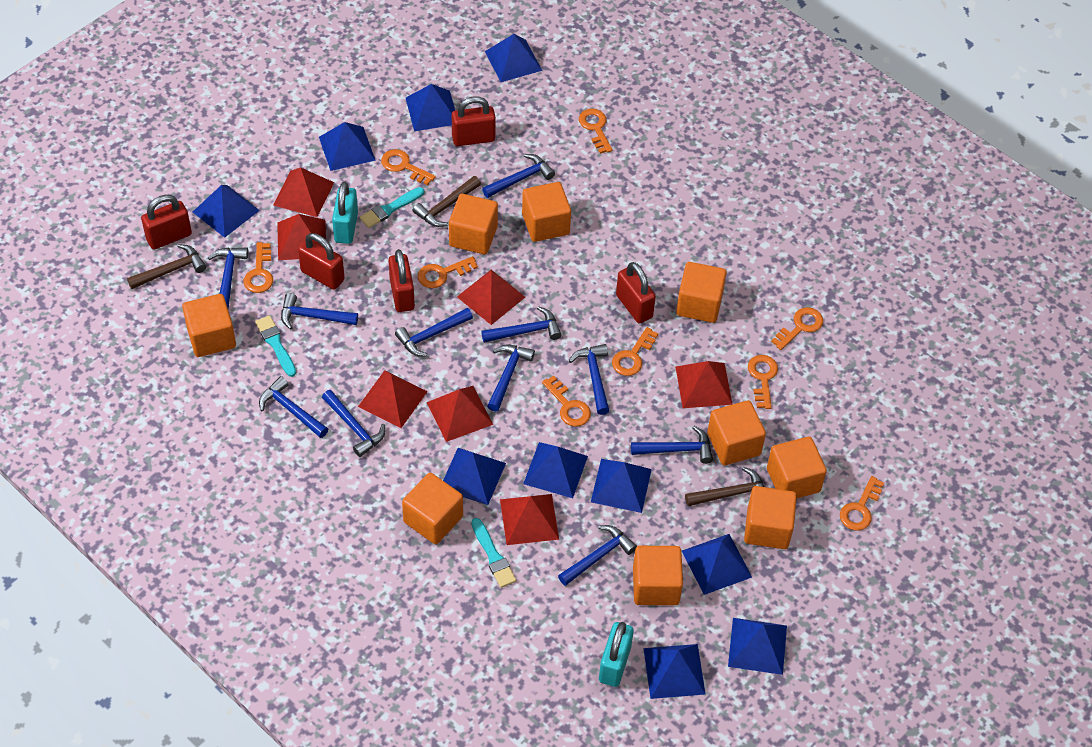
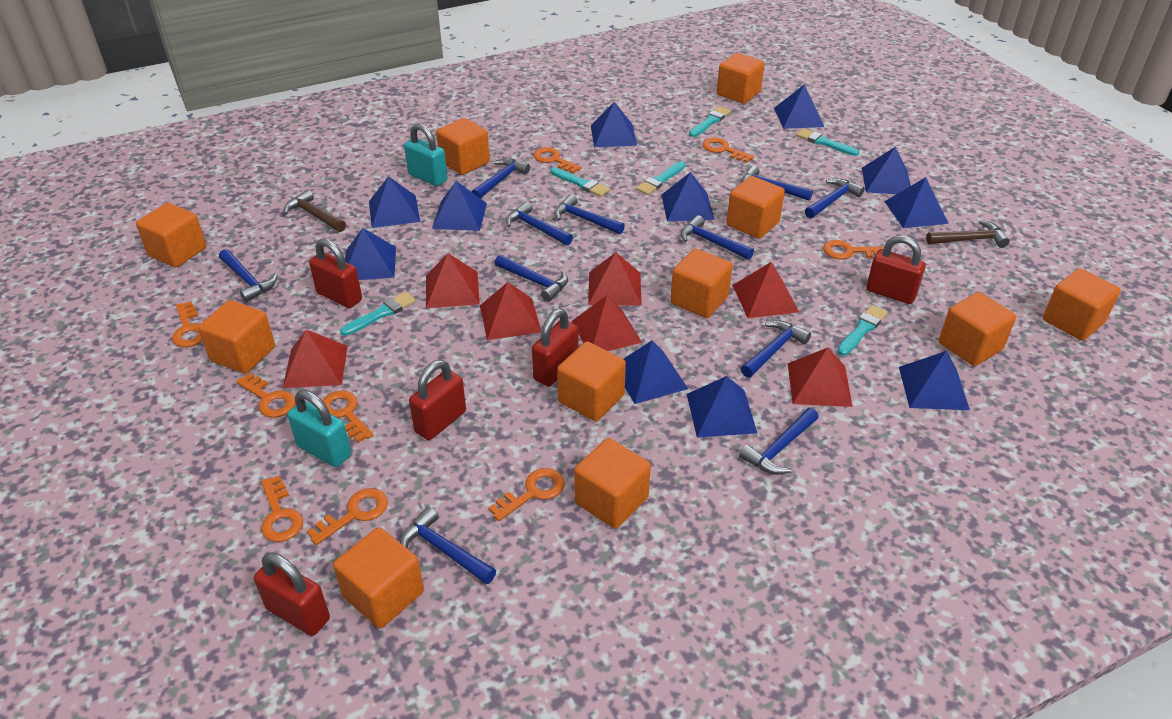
blue pyramid: 10 -> 11
brown hammer: 3 -> 2
orange cube: 9 -> 11
turquoise brush: 3 -> 6

